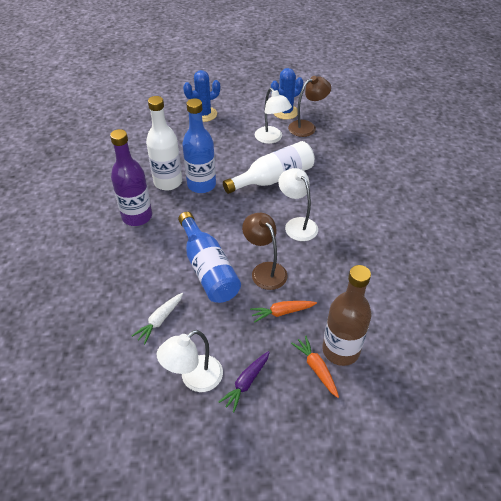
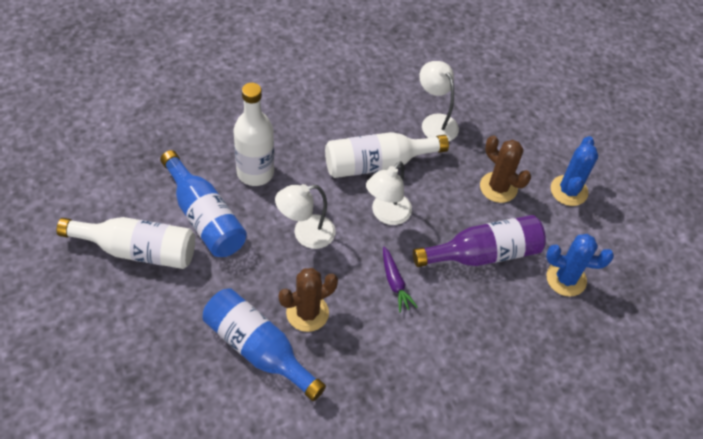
brown bottle: 1 -> 0
brown cactus: 0 -> 2
brown lamp: 2 -> 0
orange carrot: 2 -> 0
white bottle: 2 -> 3
white carrot: 1 -> 0

